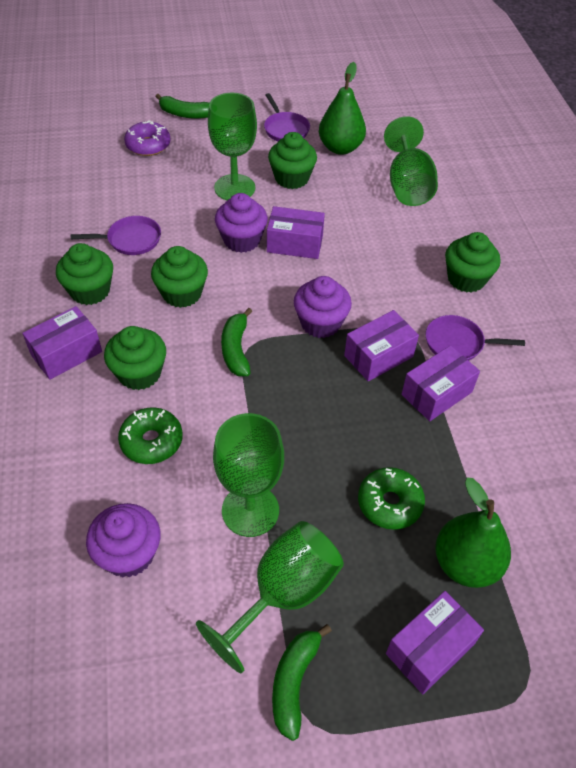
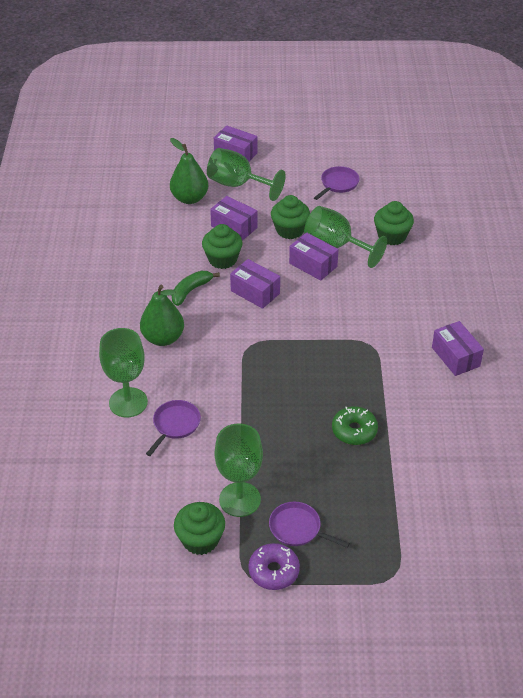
green banana: 3 -> 1
green cupcake: 5 -> 4
green donut: 2 -> 1
purple cupcake: 3 -> 0

